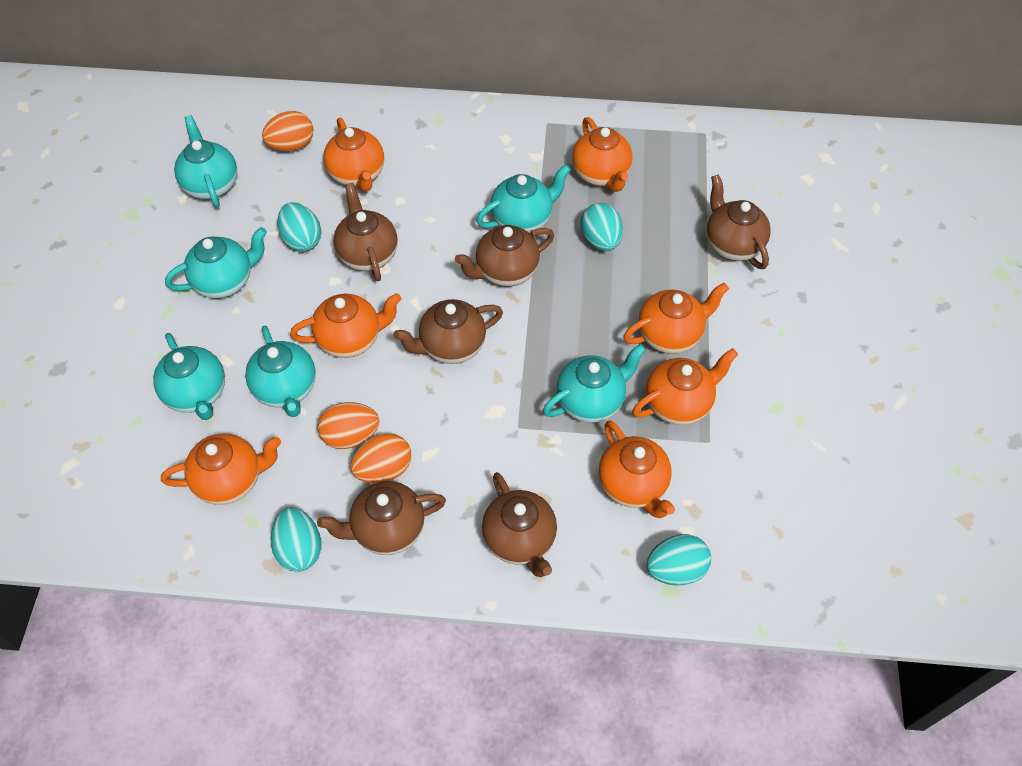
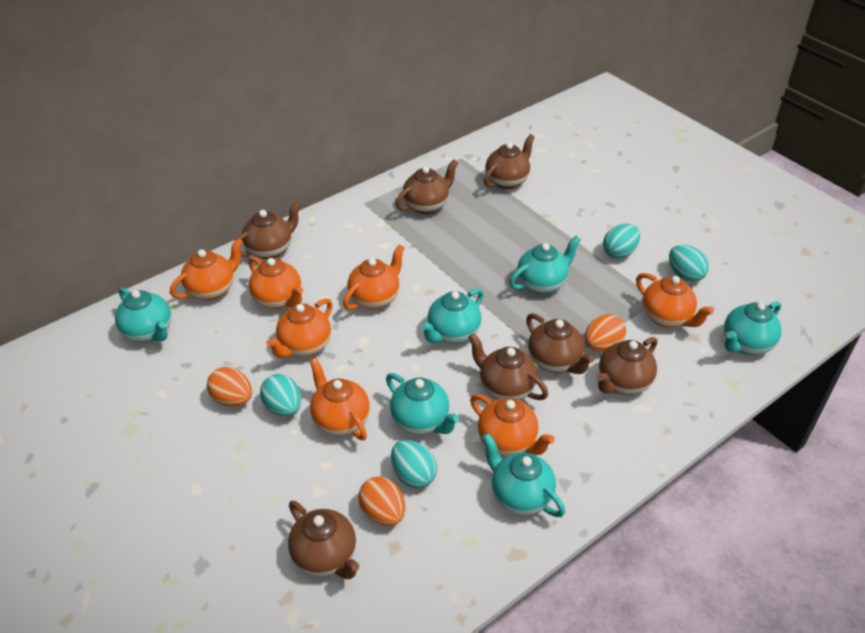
brown teapot: 6 -> 7

